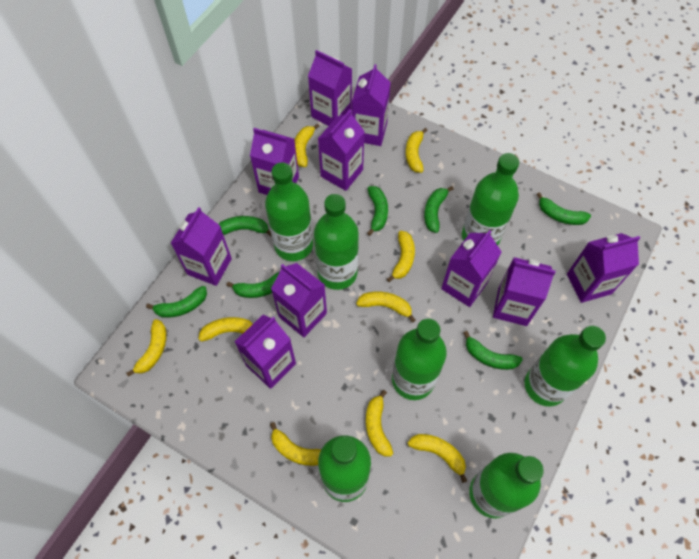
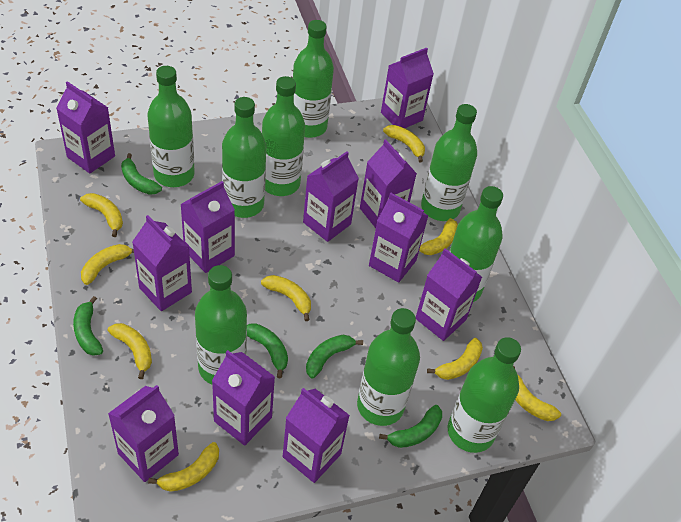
green banana: 7 -> 5
green bottle: 7 -> 9
purple carton: 10 -> 11

